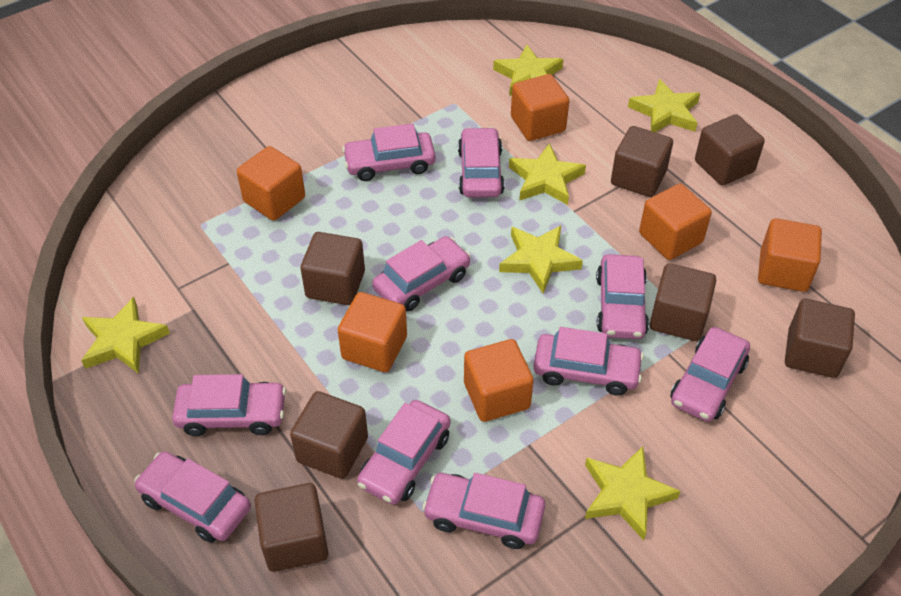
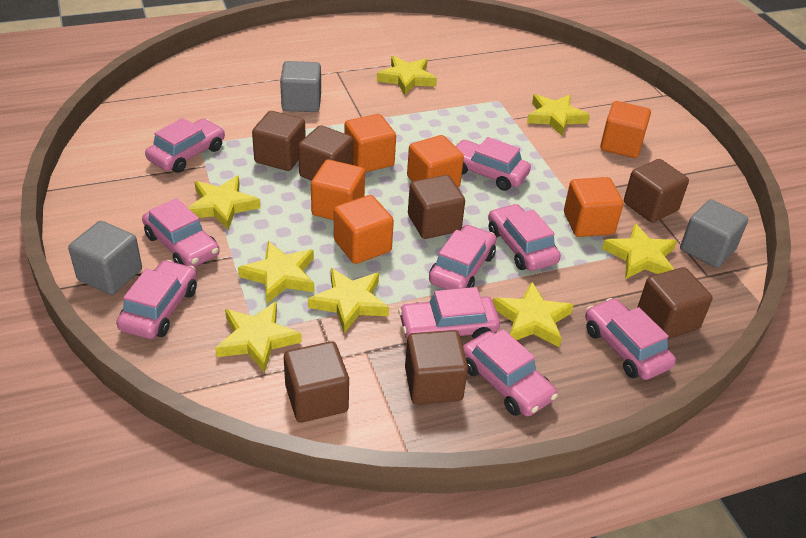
grey cube: 0 -> 3
pink car: 10 -> 9
yellow star: 6 -> 8

